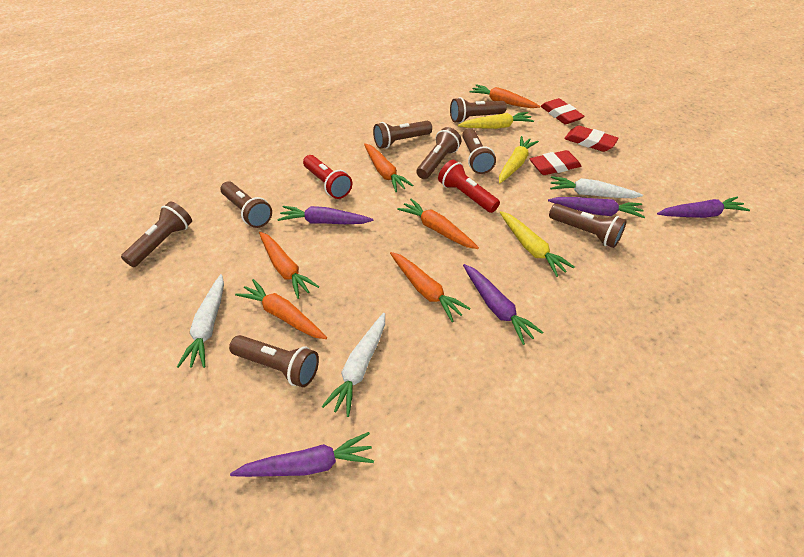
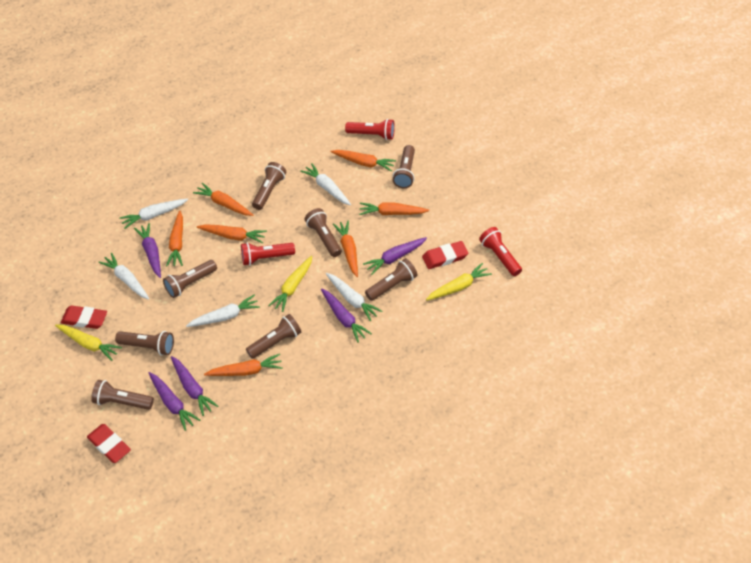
orange carrot: 6 -> 7
red flashlight: 2 -> 3
white carrot: 3 -> 5

